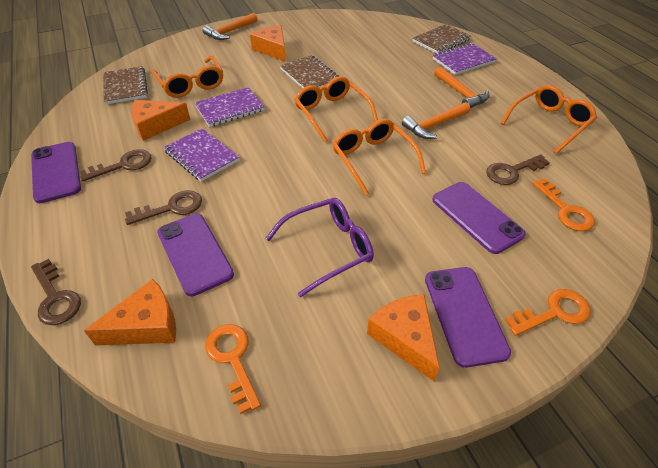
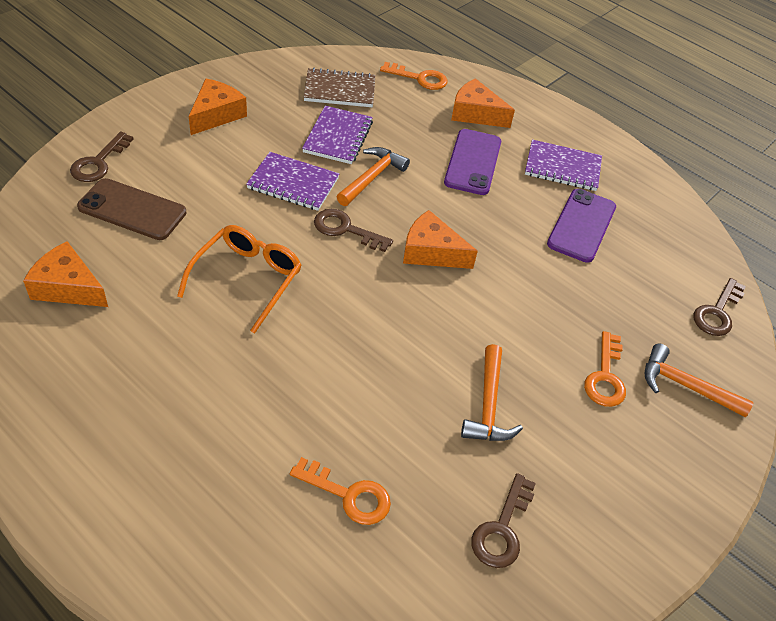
brown notebook: 3 -> 1
brown phone: 0 -> 1
orange glasses: 4 -> 1
purple glasses: 1 -> 0
purple phone: 4 -> 2

